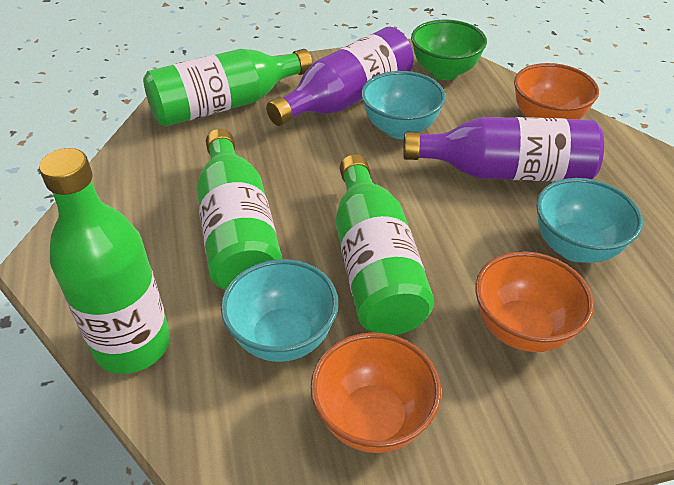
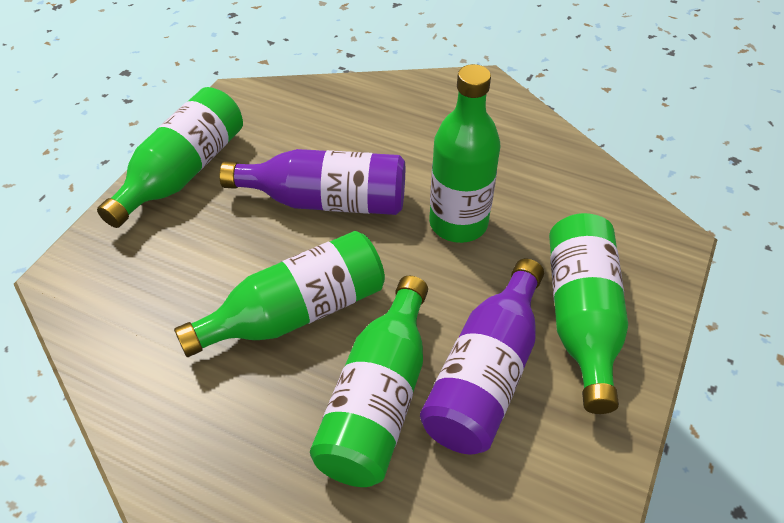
green bottle: 4 -> 5
green bowl: 1 -> 0
orange bowl: 3 -> 0
turquoise bowl: 3 -> 0

